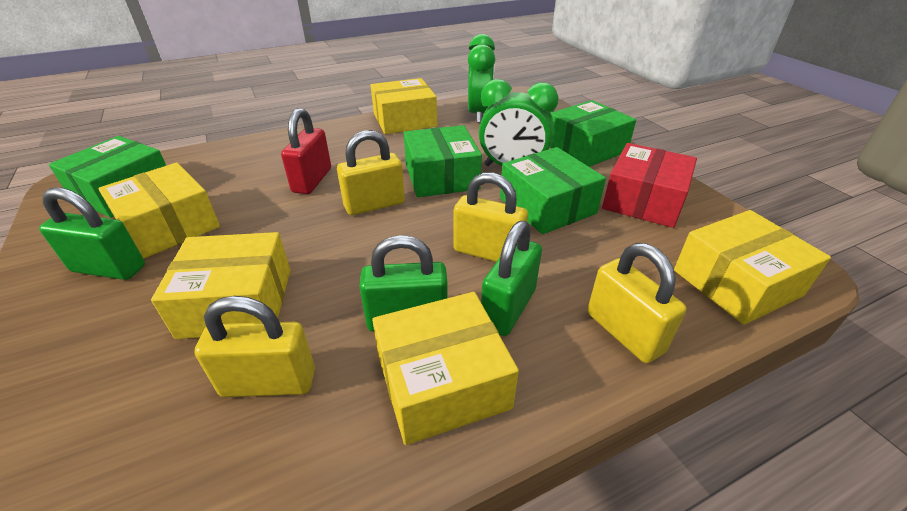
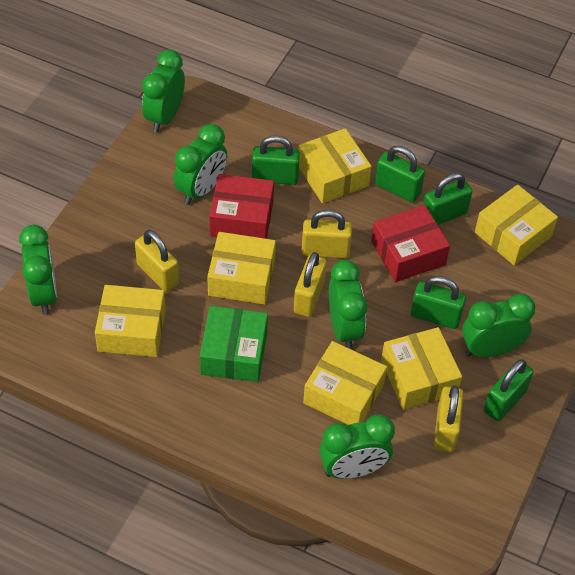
green box: 4 -> 1
green clock: 2 -> 6
green padlock: 3 -> 5
red box: 1 -> 2
red padlock: 1 -> 0
yellow box: 5 -> 6

